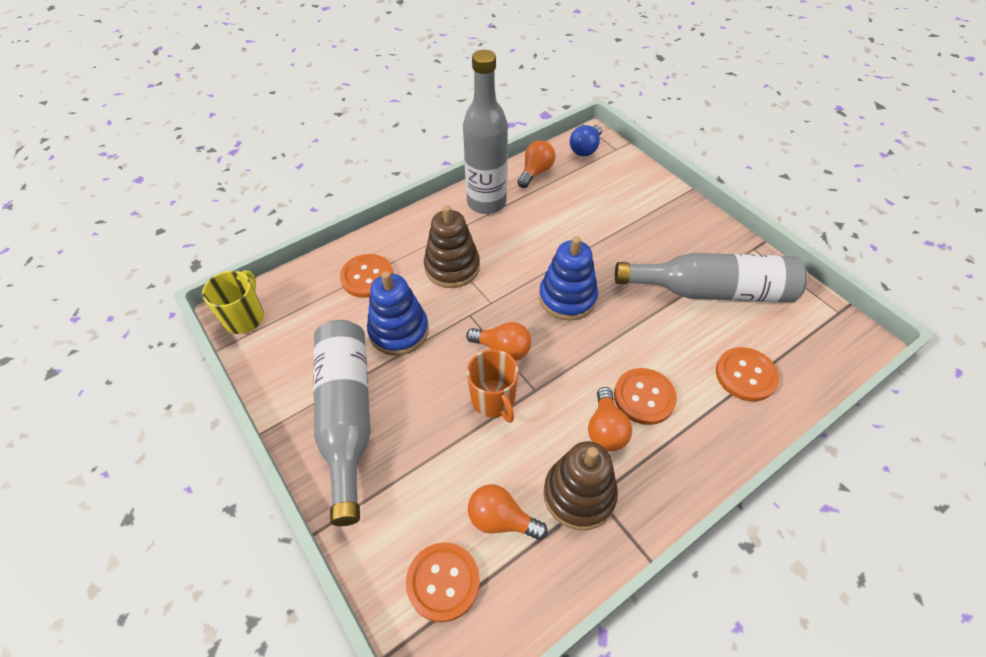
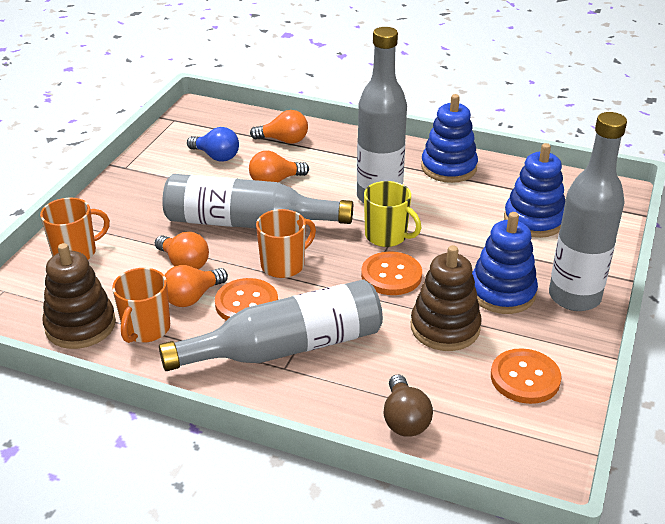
blue stacking toy: 2 -> 3
brown light bulb: 0 -> 1
grey bottle: 3 -> 4
orange button: 4 -> 3
orange mug: 1 -> 3

